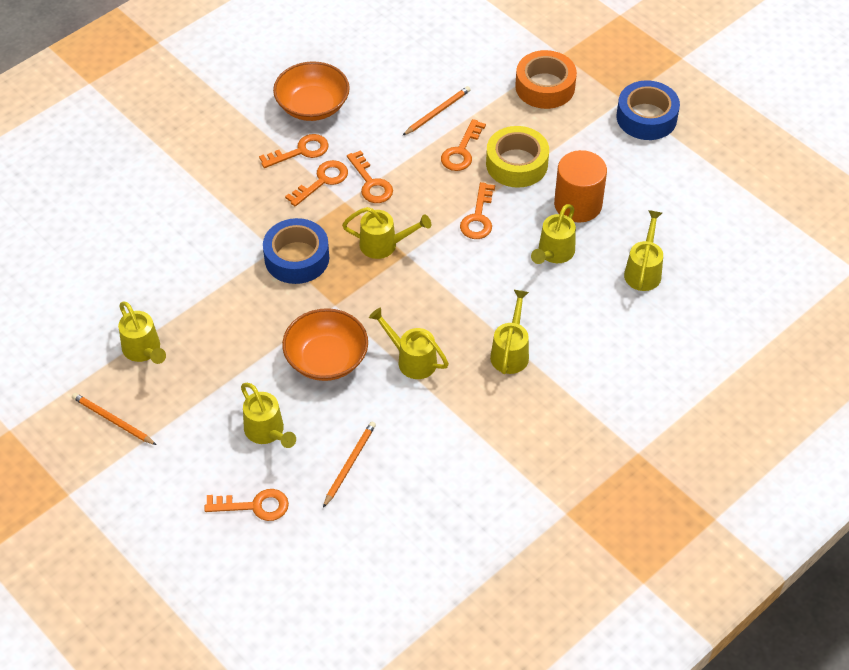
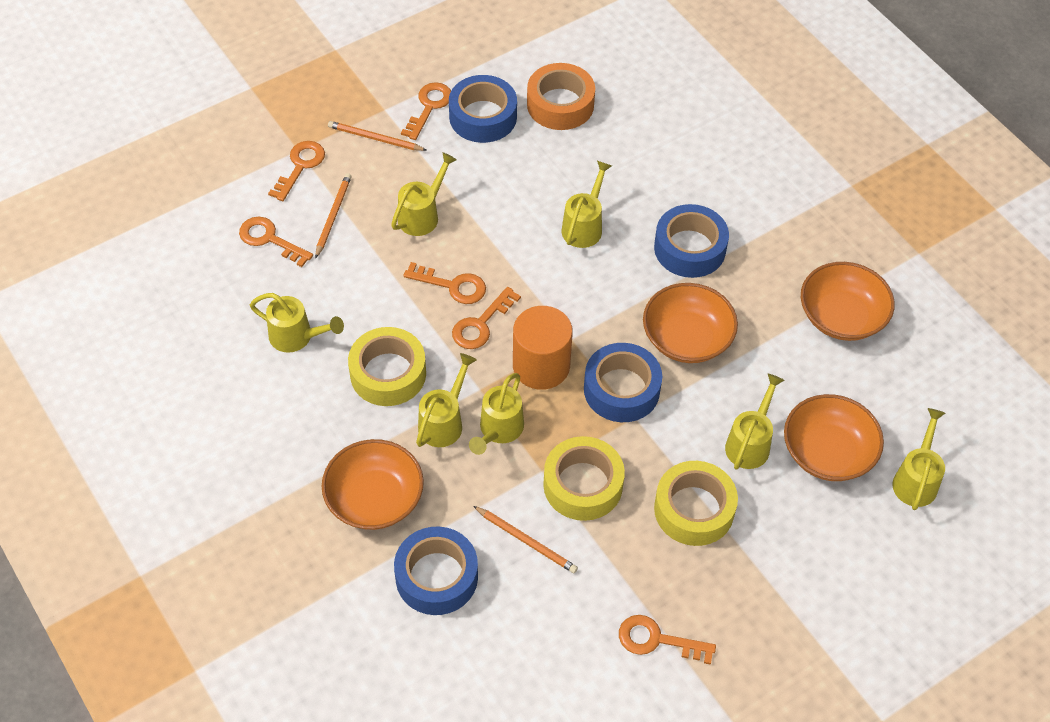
blue tape: 2 -> 4
orange bowl: 2 -> 4
yellow tape: 1 -> 3

